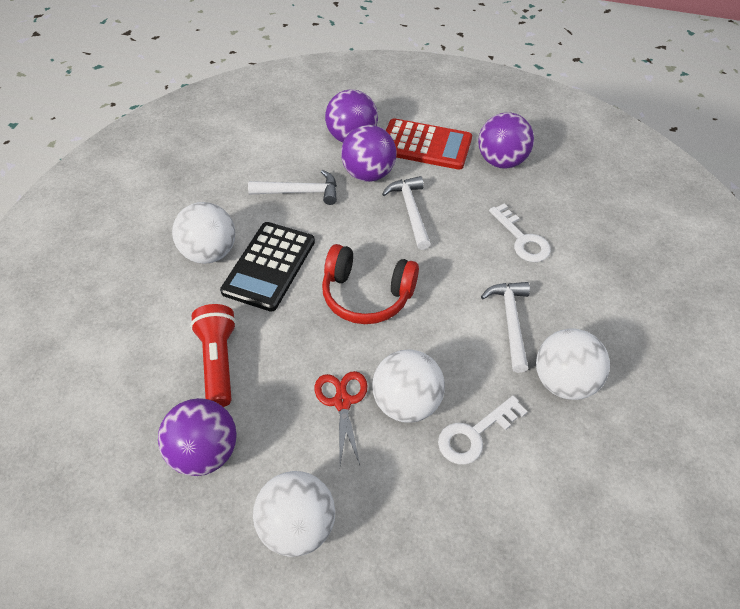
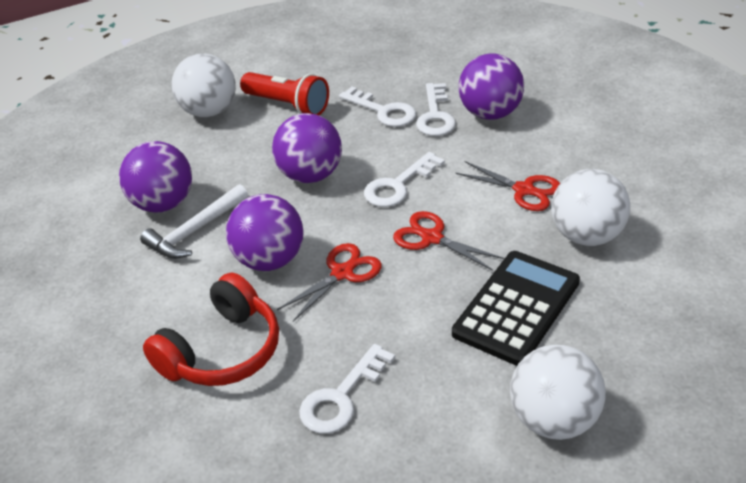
red calculator: 1 -> 0
red scissors: 1 -> 3
white ball: 4 -> 3
white hammer: 3 -> 1
white key: 2 -> 4

